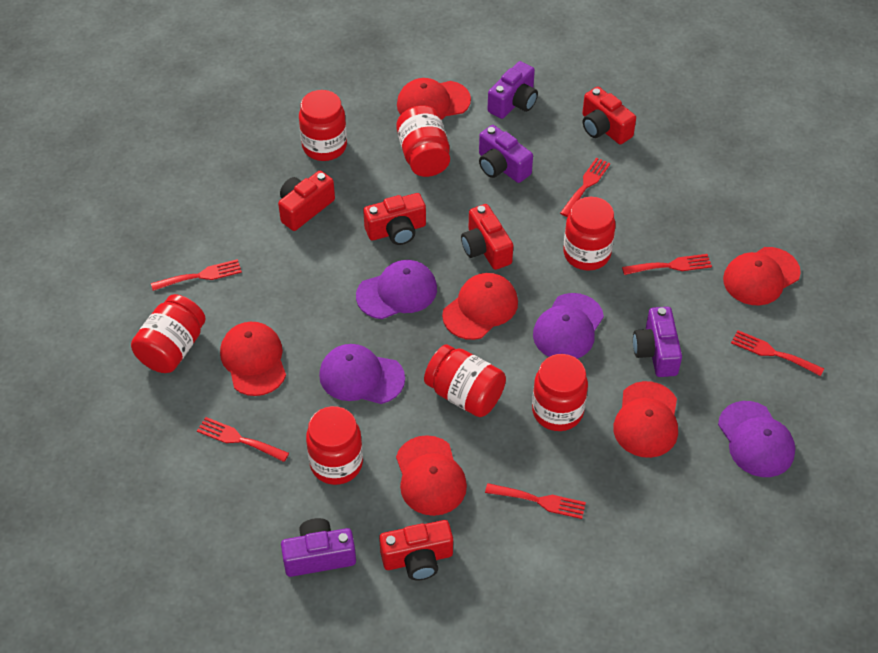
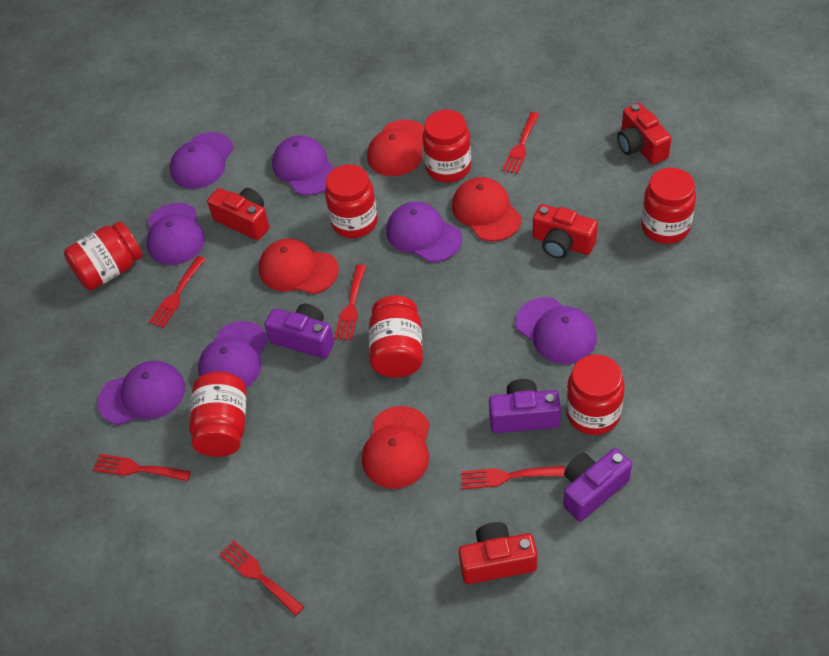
purple camera: 4 -> 3
purple cap: 4 -> 7
red camera: 5 -> 4
red cap: 6 -> 4

